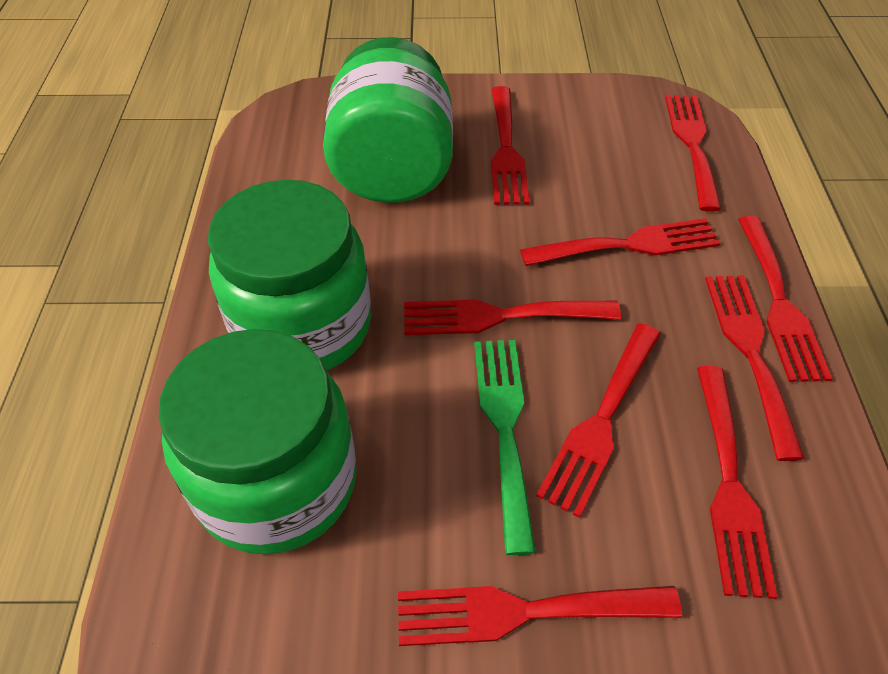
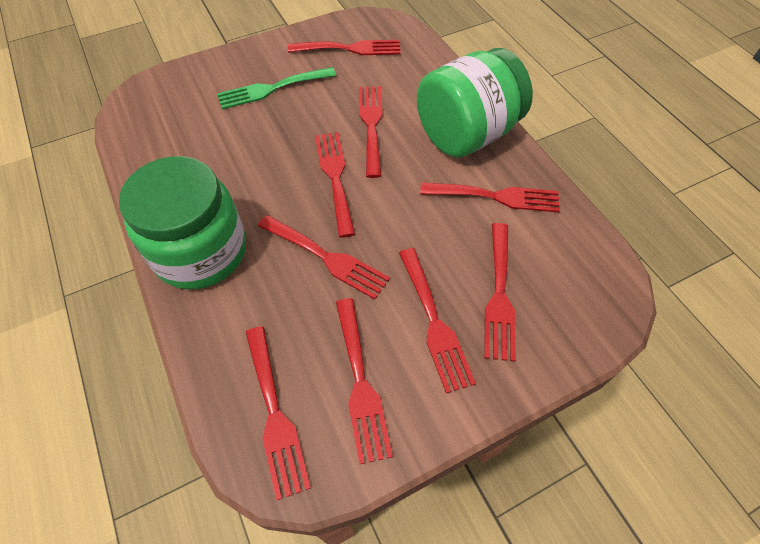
green jar: 3 -> 2

